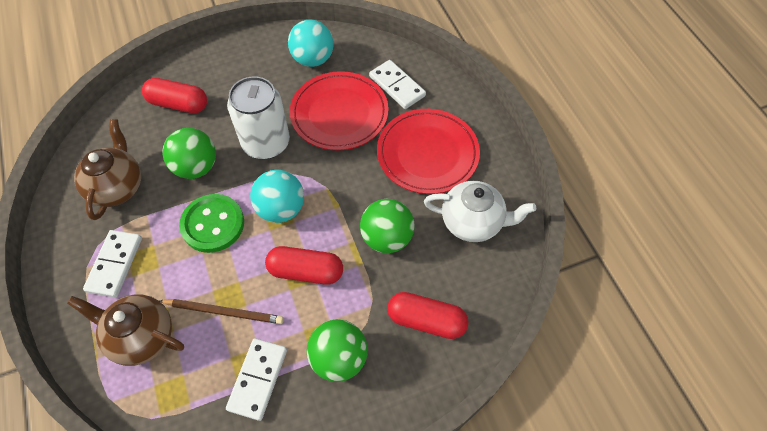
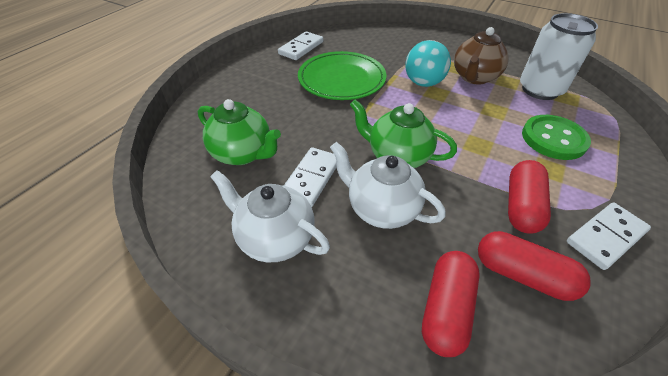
brown pencil: 1 -> 0
brown teapot: 2 -> 1
green ball: 3 -> 0
green plate: 0 -> 1
green teapot: 0 -> 2
red plate: 2 -> 0
turquoise ball: 2 -> 1
white teapot: 1 -> 2

